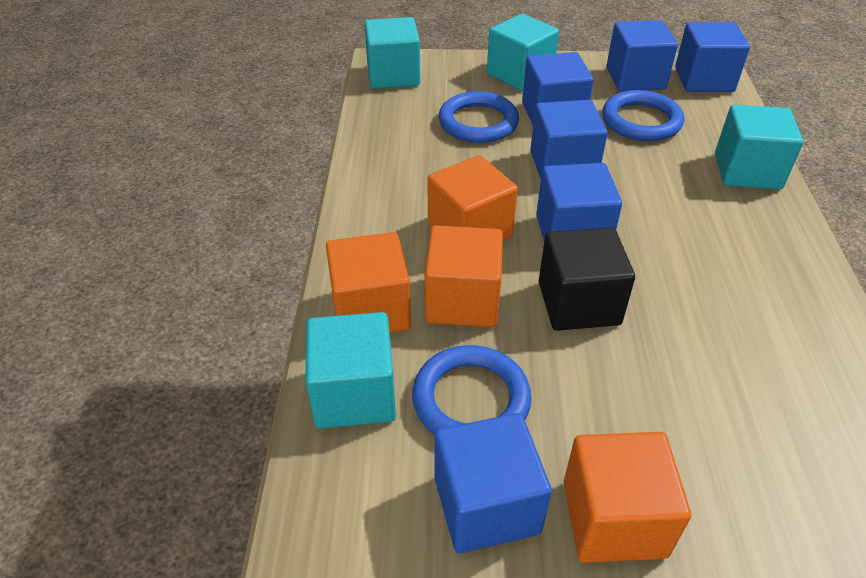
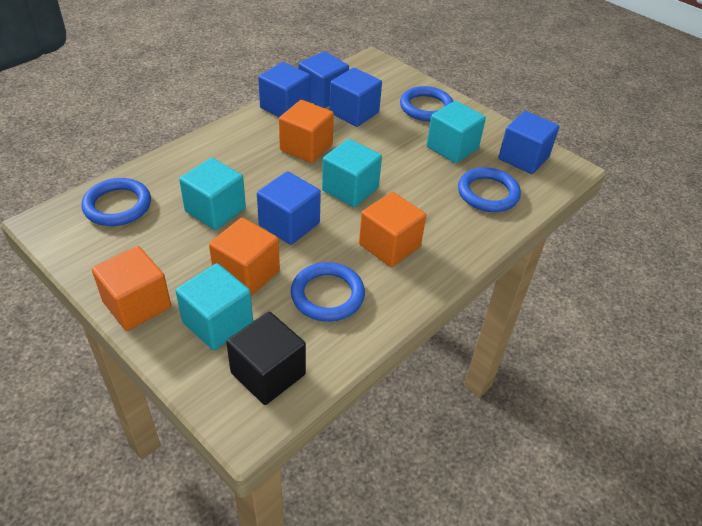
blue cube: 6 -> 5
blue ring: 3 -> 4

